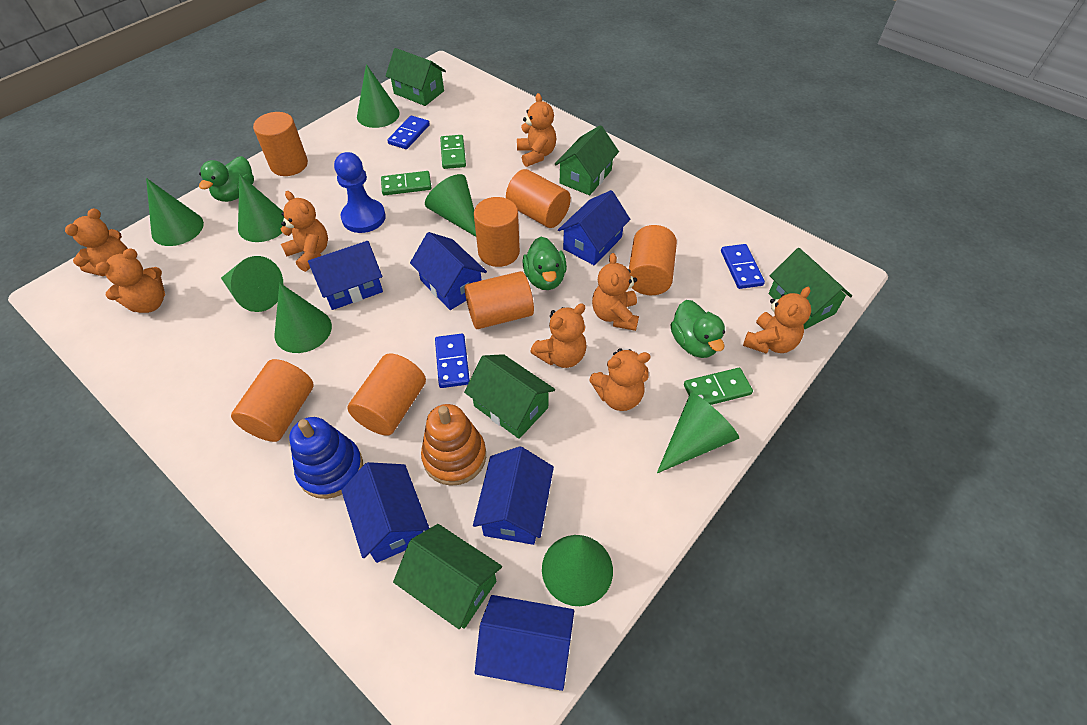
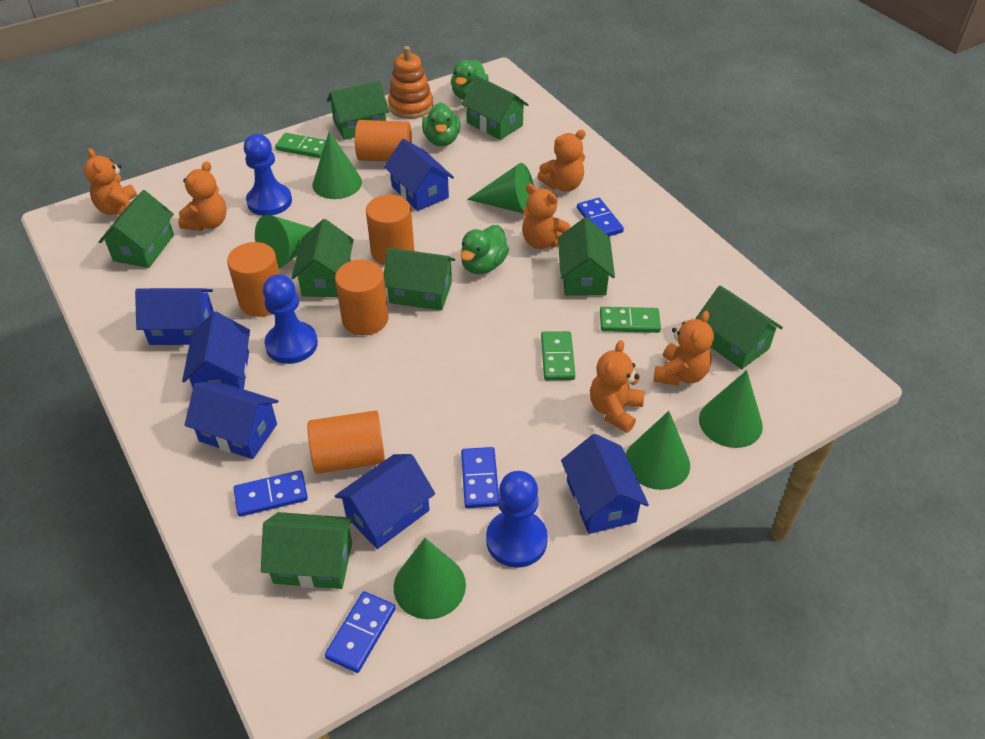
blue domino: 3 -> 4
blue pawn: 1 -> 3
blue stacking toy: 1 -> 0
green cone: 8 -> 6
green house: 5 -> 8
orange cylinder: 7 -> 5
orange teddy bear: 8 -> 6

